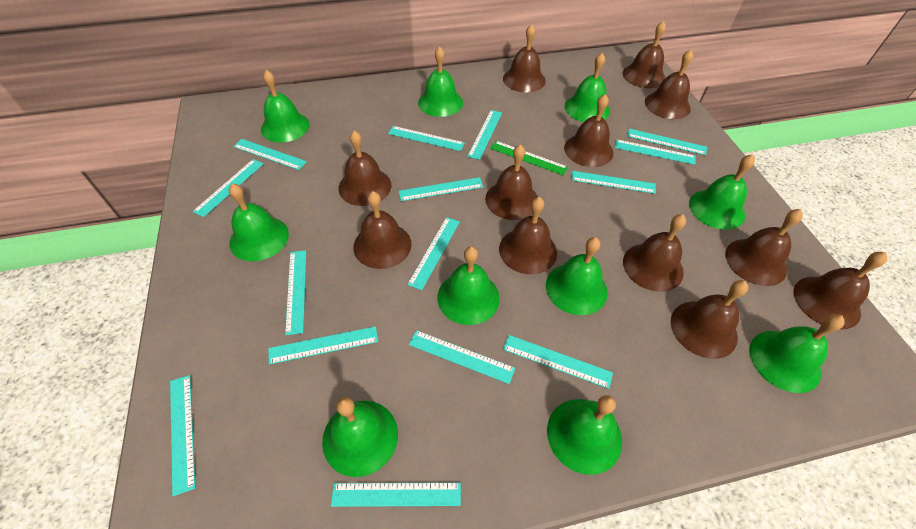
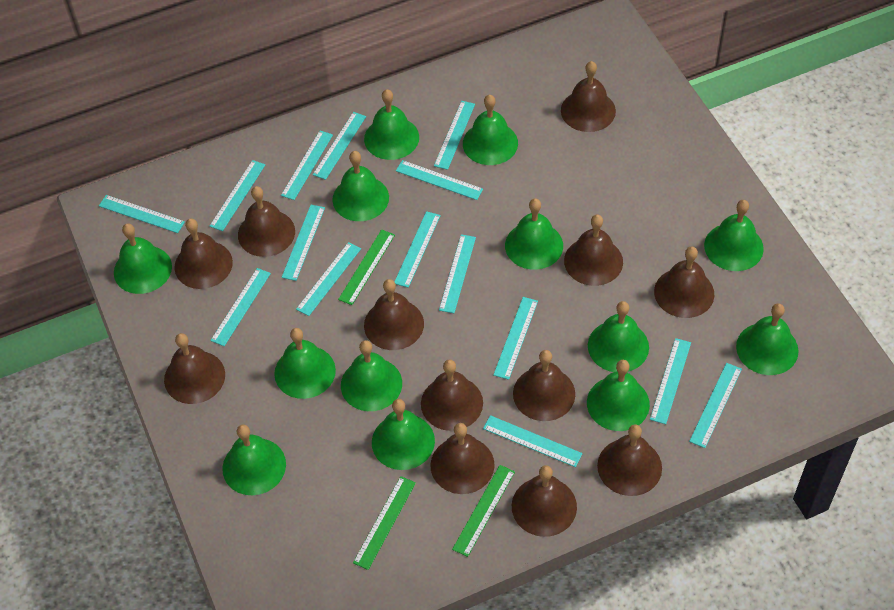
green bell: 10 -> 13
green ruler: 1 -> 3

